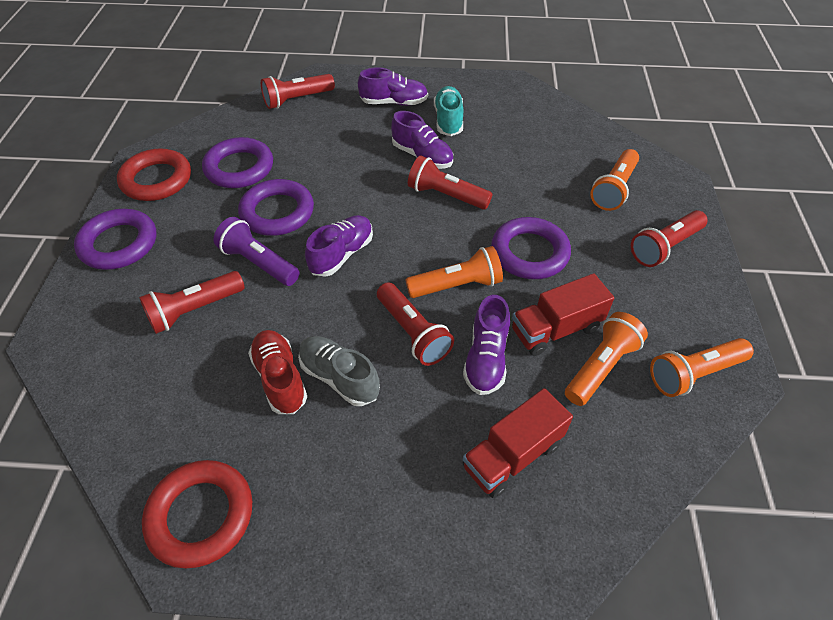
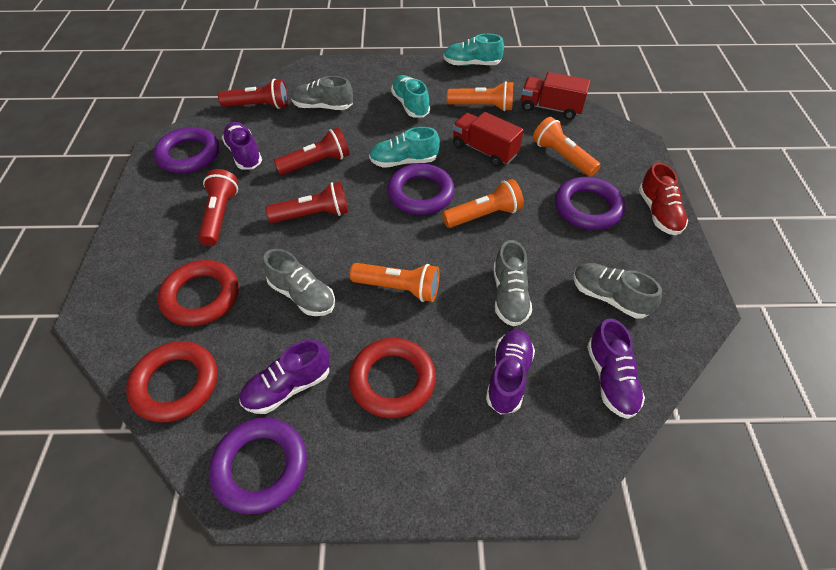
grey shoe: 1 -> 4
purple flashlight: 1 -> 0
red flashlight: 5 -> 4
red ring: 2 -> 3
turquoise shoe: 1 -> 3

